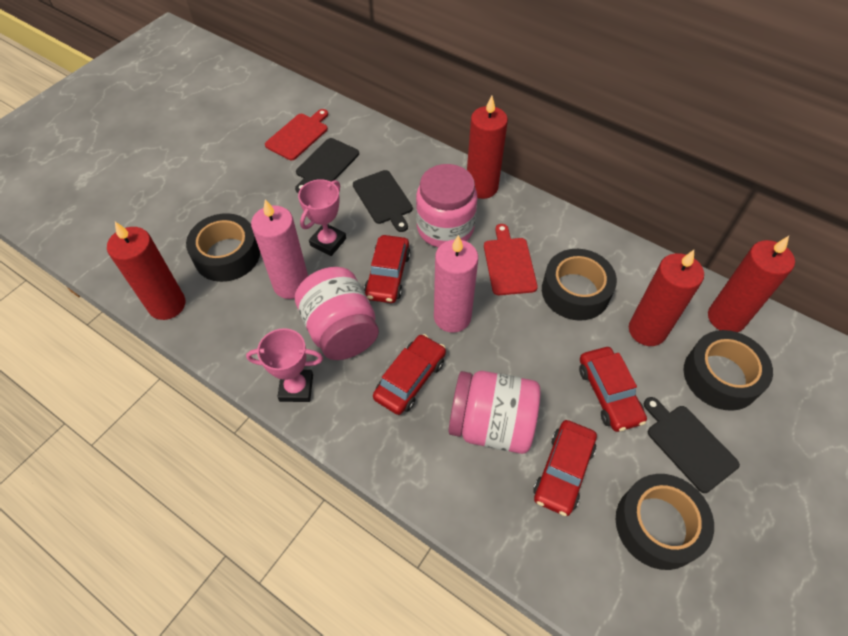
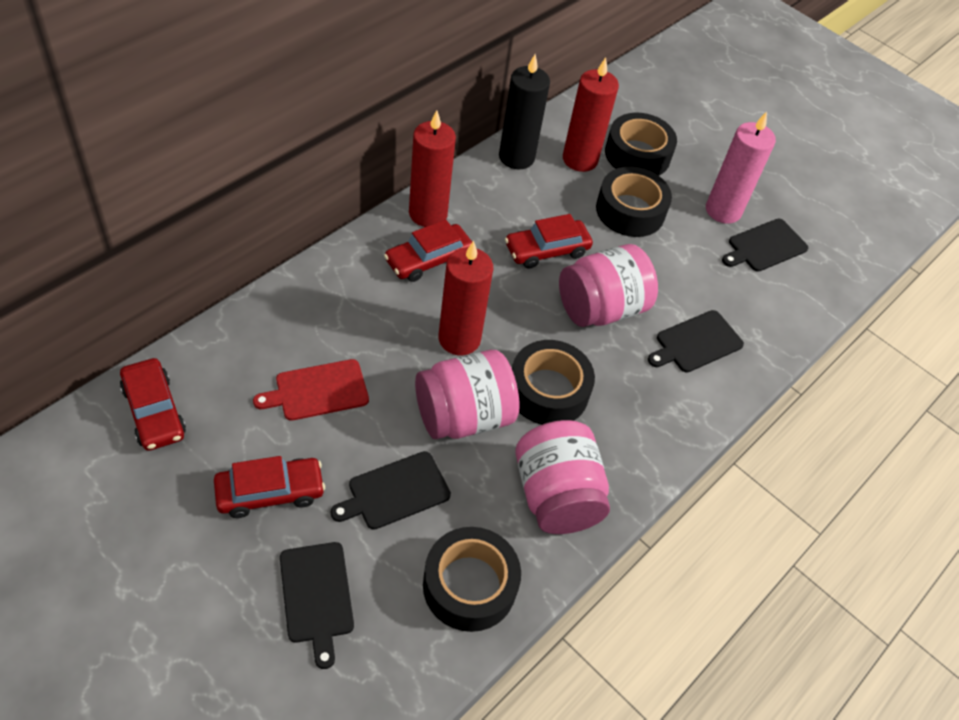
black candle: 0 -> 1
black cutting board: 3 -> 4
pink candle: 2 -> 1
pink trophy: 2 -> 0
red candle: 4 -> 3
red cutting board: 2 -> 1

